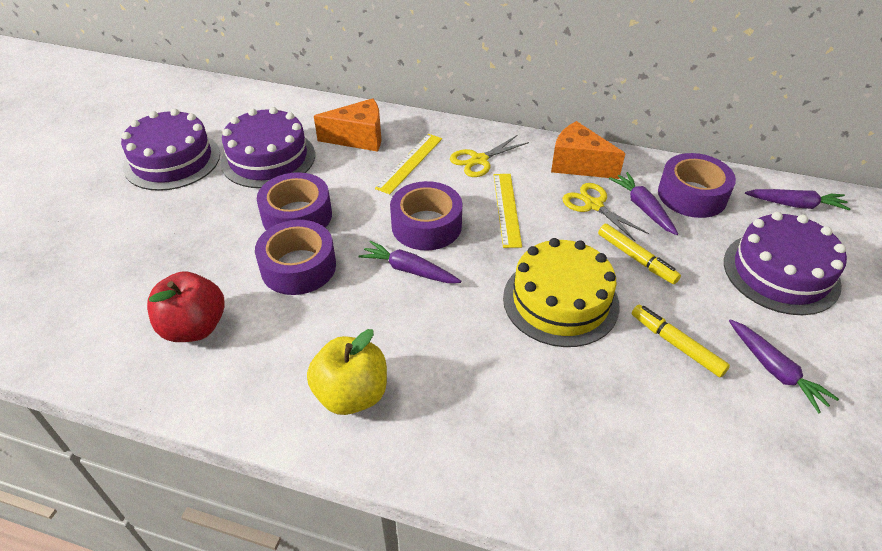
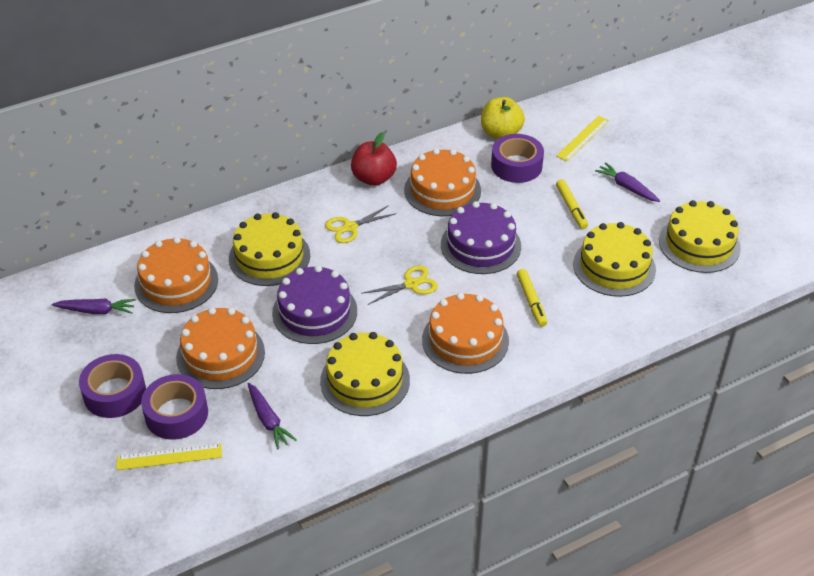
orange cake: 0 -> 4
orange cheese: 2 -> 0
purple cake: 3 -> 2
purple carrot: 4 -> 3
purple tape: 4 -> 3
yellow cake: 1 -> 4

